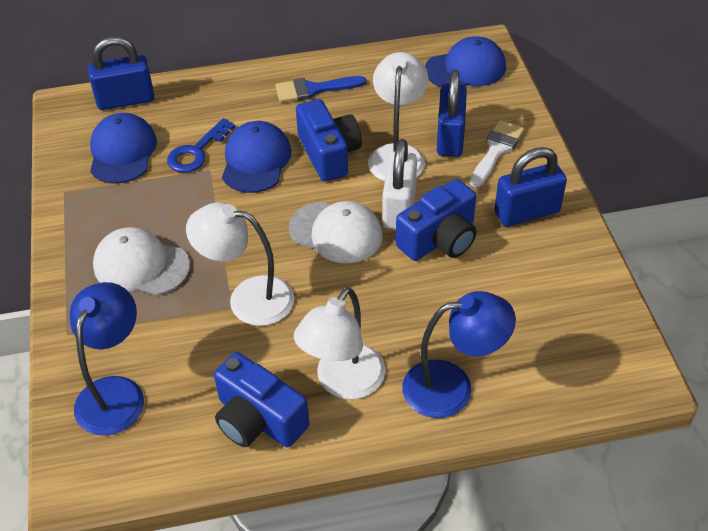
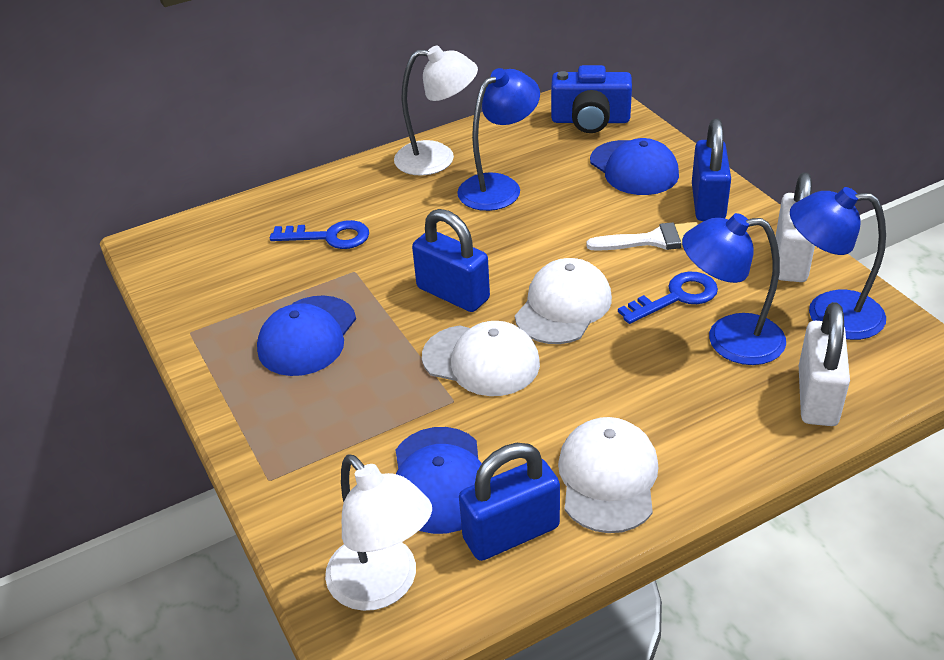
blue brush: 1 -> 0
blue camera: 3 -> 1
blue key: 1 -> 2
blue lamp: 2 -> 3
white cap: 2 -> 3
white lamp: 3 -> 2
white padlock: 1 -> 2

